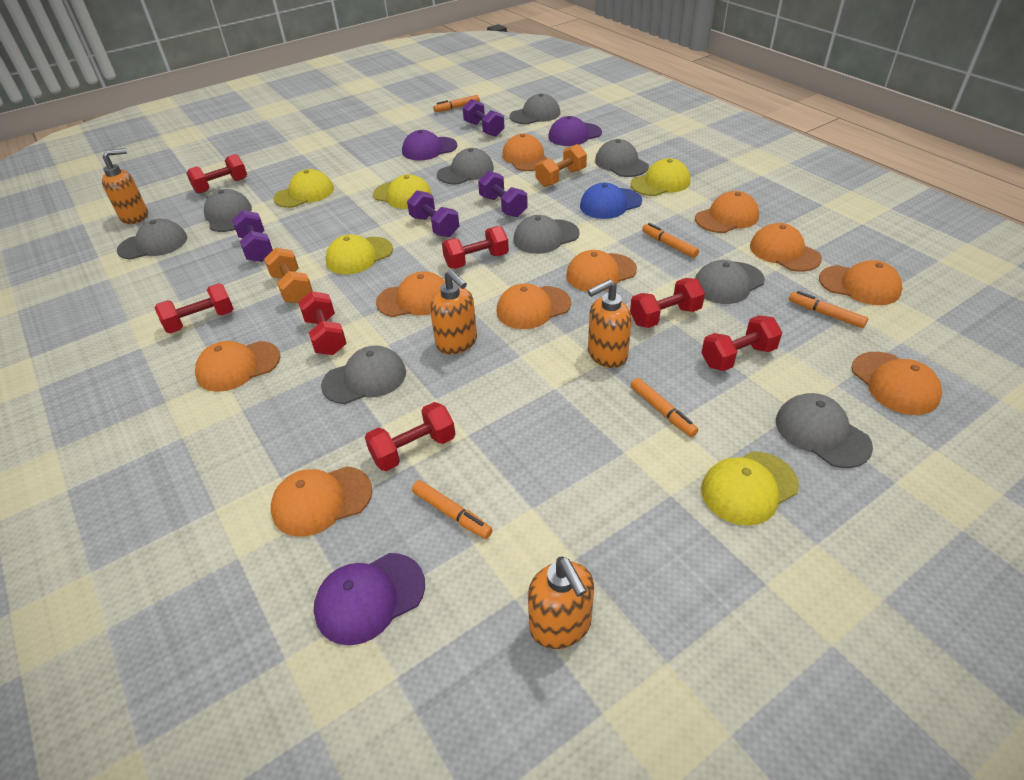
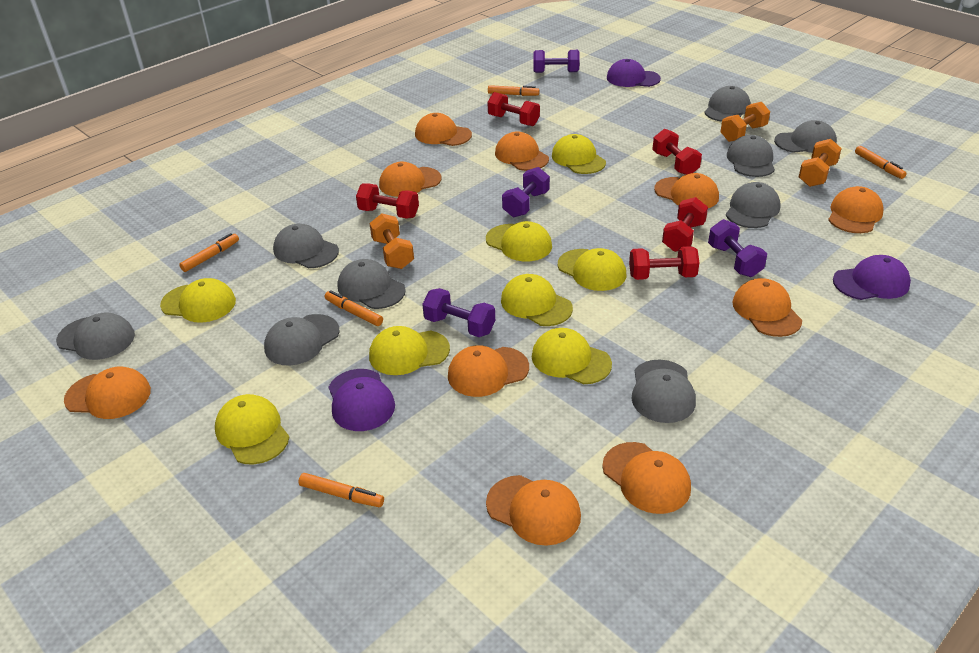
blue cap: 1 -> 0
orange dumbbell: 2 -> 3
orange soap dispenser: 4 -> 0
red dumbbell: 7 -> 5
yellow cap: 5 -> 8

